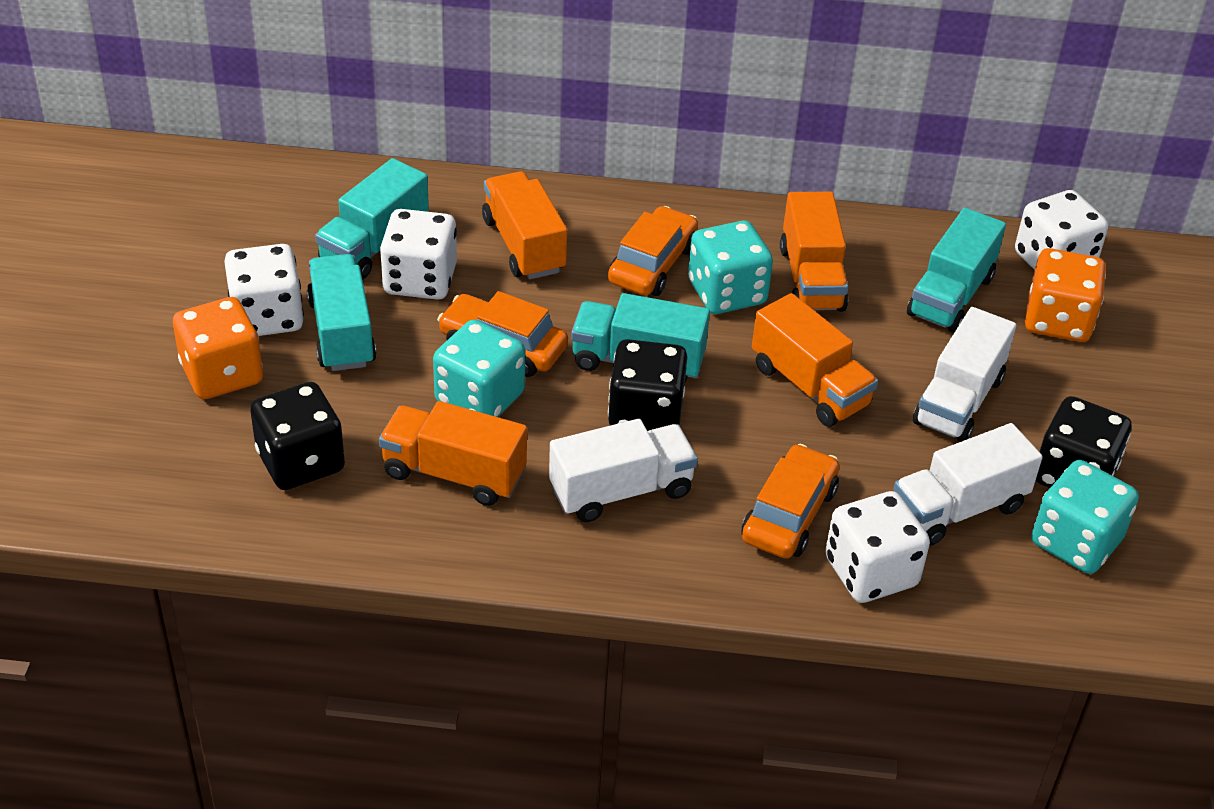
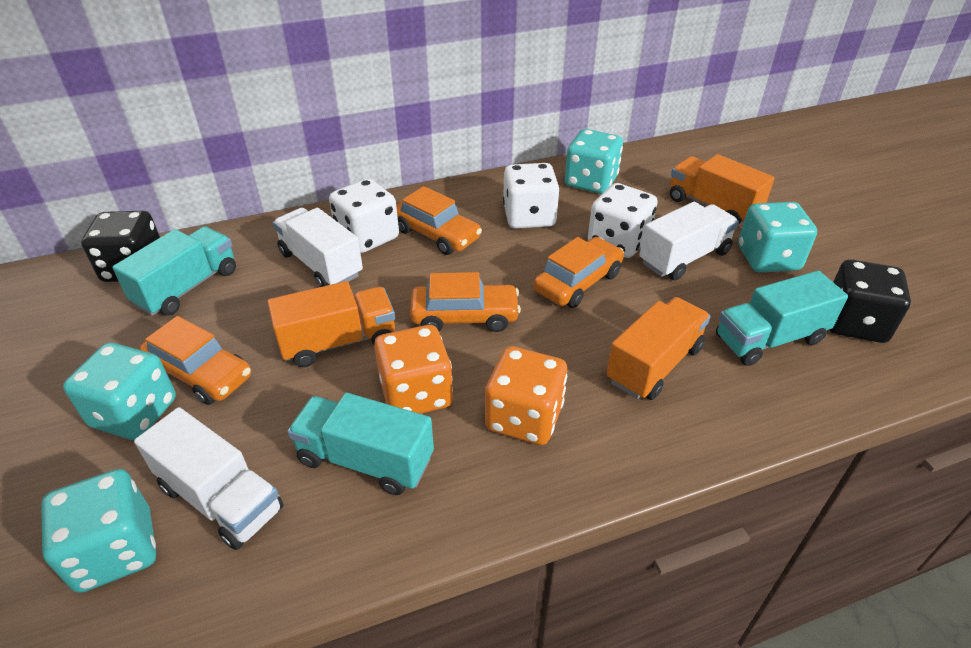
black dice: 3 -> 2
orange car: 3 -> 4
orange truck: 4 -> 3
turquoise dice: 3 -> 4
turquoise truck: 4 -> 3
white dice: 4 -> 3

